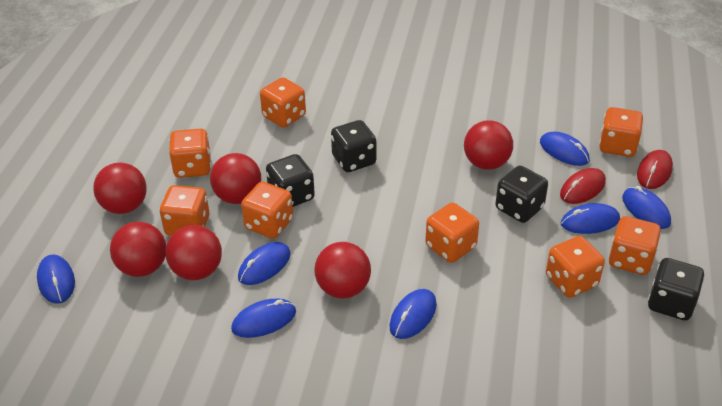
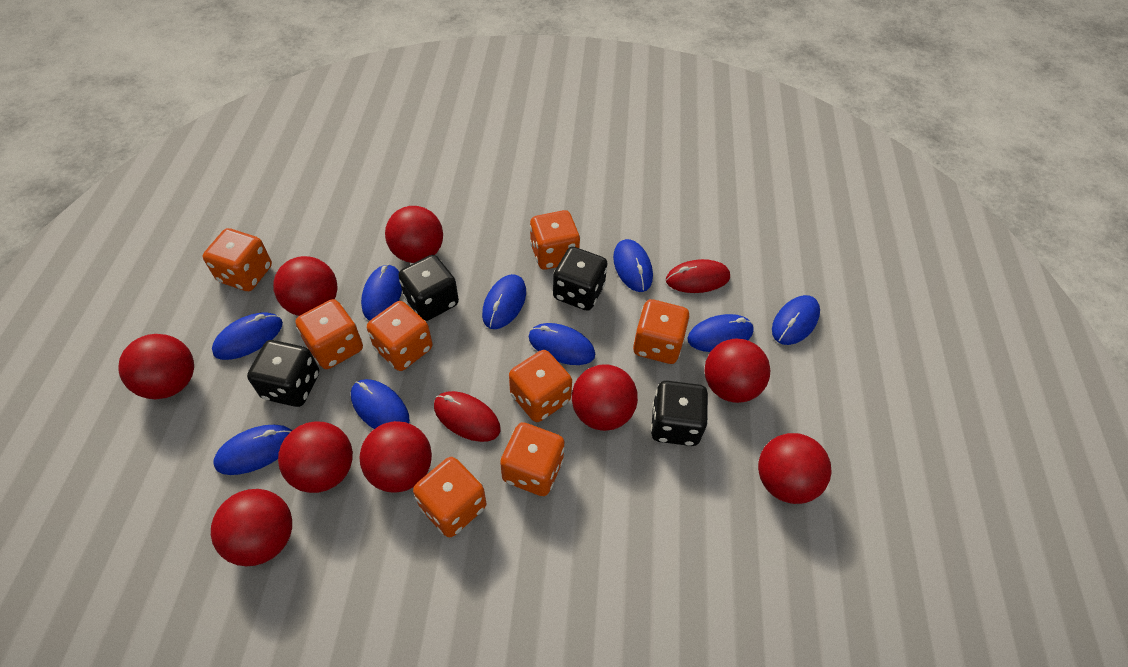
blue mouse: 7 -> 9
red ball: 6 -> 9

